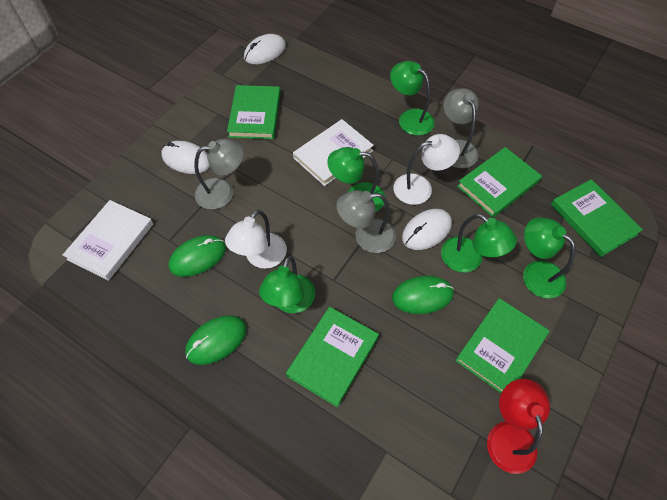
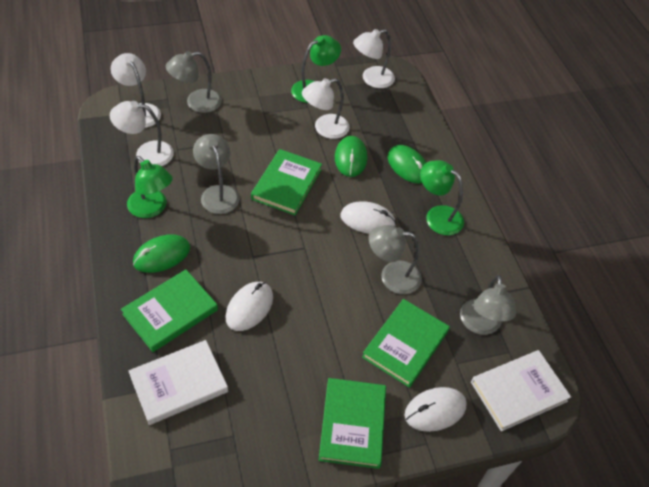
green book: 5 -> 4
green lamp: 5 -> 3
grey lamp: 3 -> 4
red lamp: 1 -> 0
white lamp: 2 -> 4

